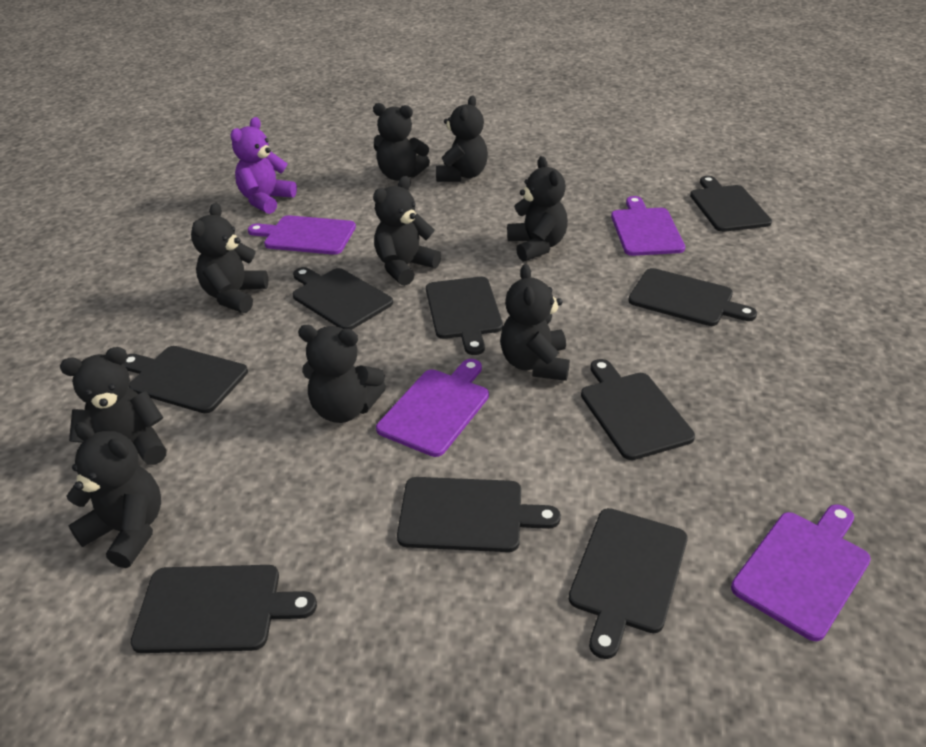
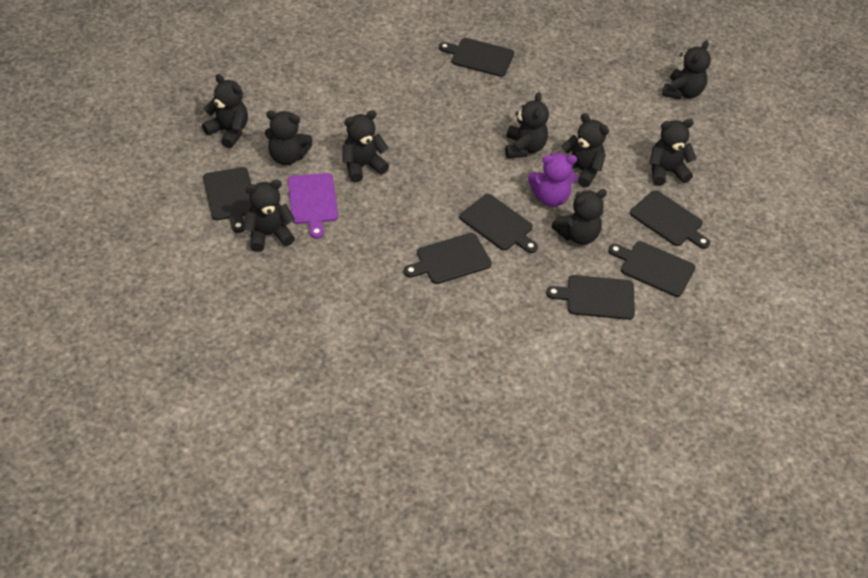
black cutting board: 9 -> 7
purple cutting board: 4 -> 1

